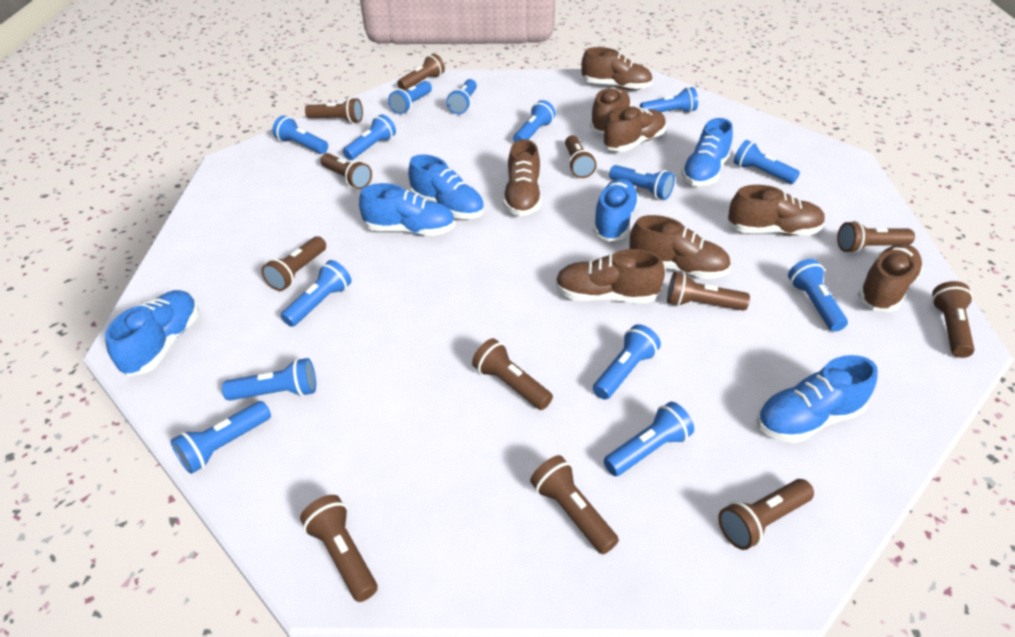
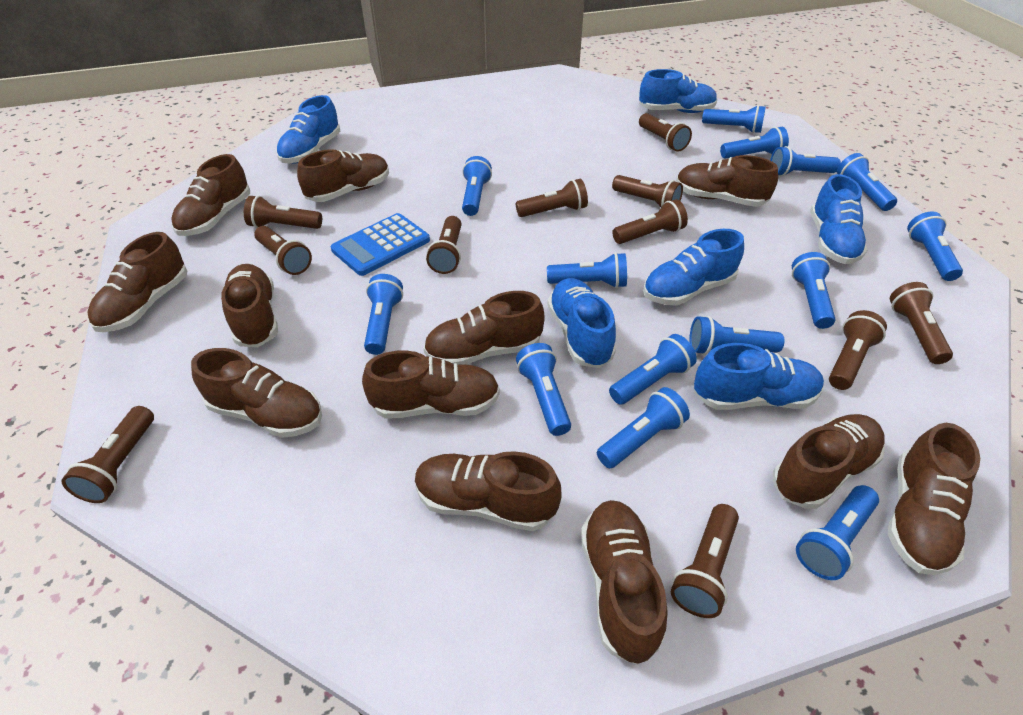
blue calculator: 0 -> 1
brown flashlight: 12 -> 11
brown shoe: 8 -> 12

